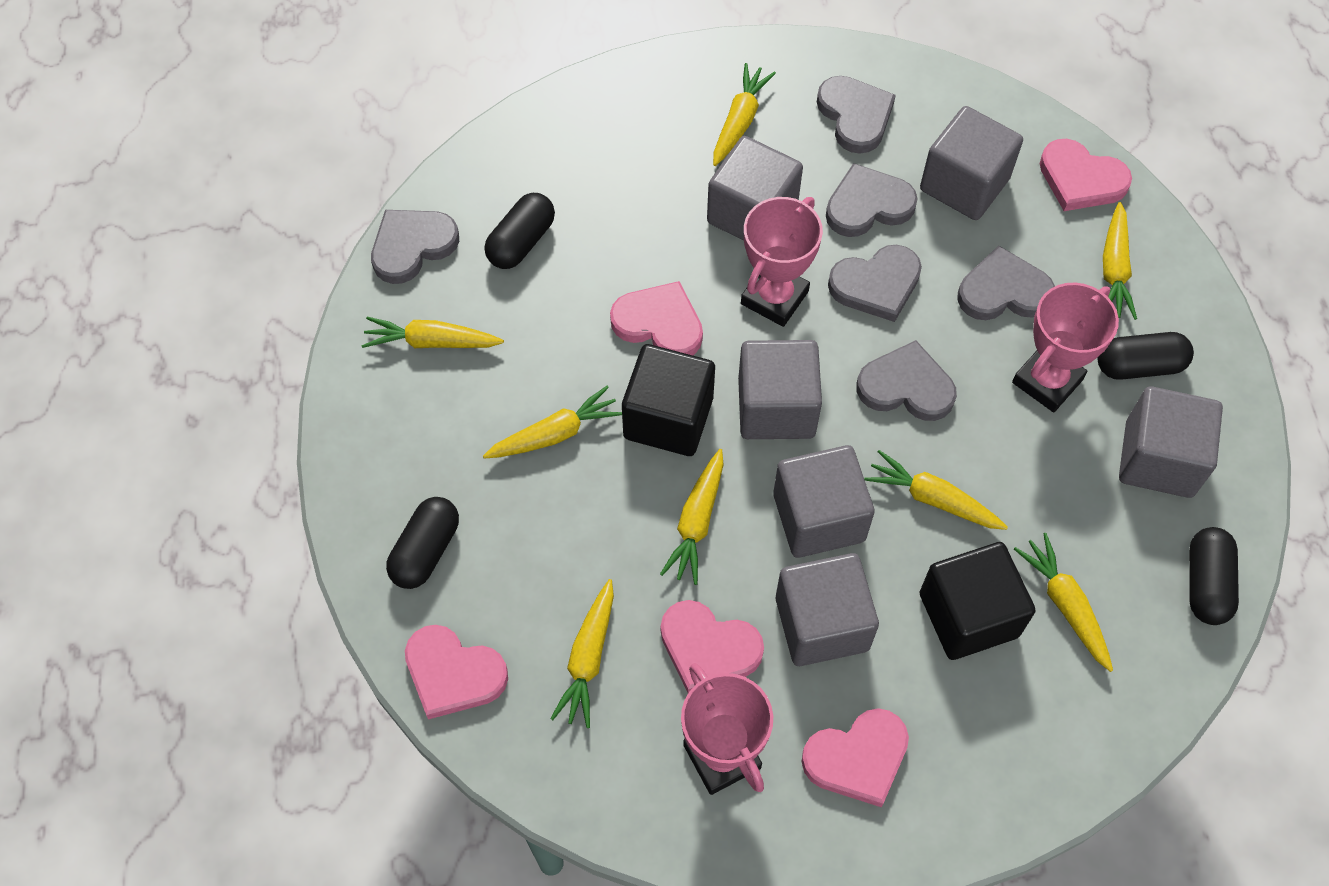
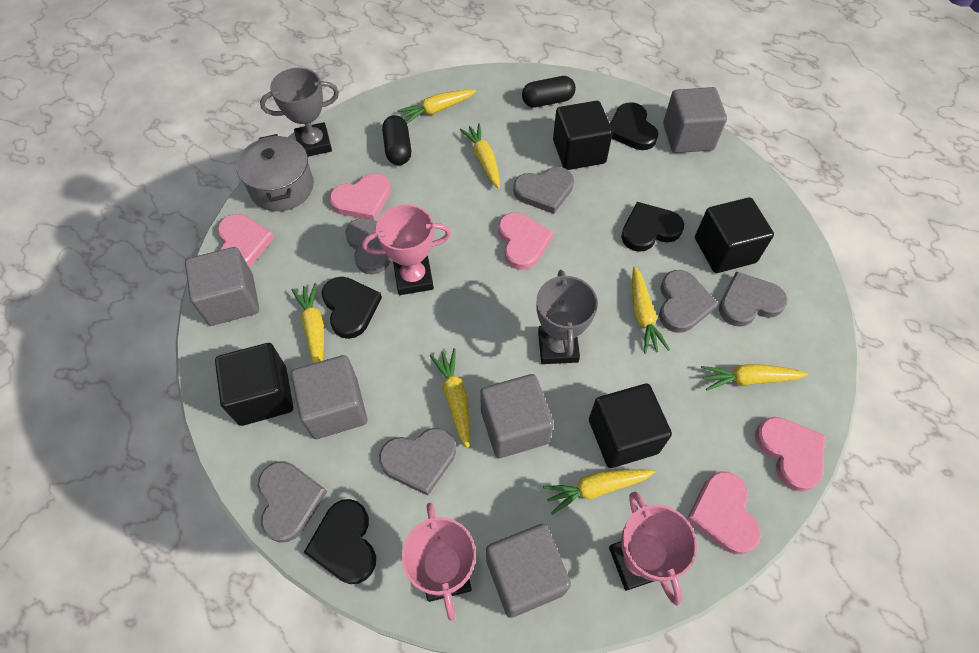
black capsule: 4 -> 2
black cube: 2 -> 4
black heart: 0 -> 4
grey cube: 6 -> 5
grey pot: 0 -> 1
grey trophy: 0 -> 2
yellow carrot: 8 -> 7

